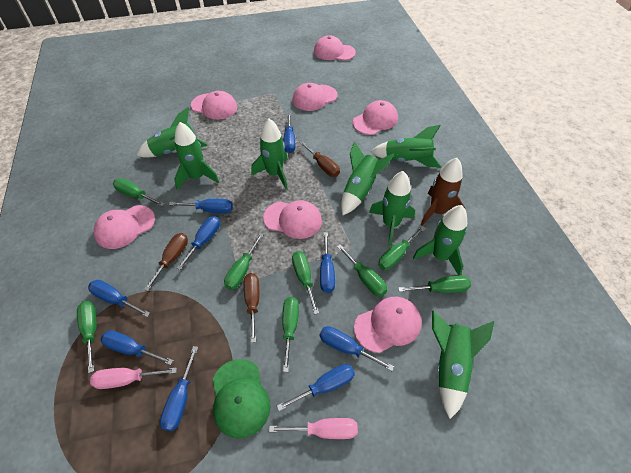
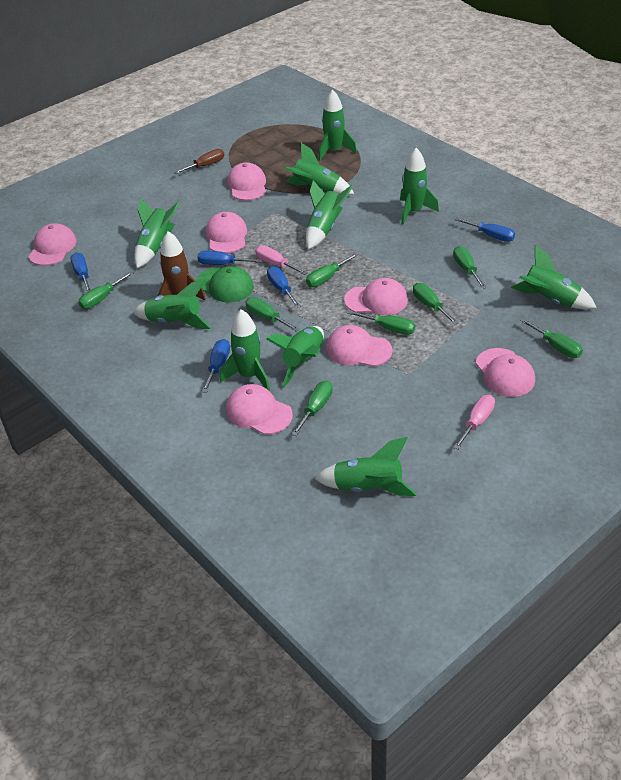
blue screwdriver: 9 -> 5
brown screwdriver: 3 -> 1
green rocket: 8 -> 10

